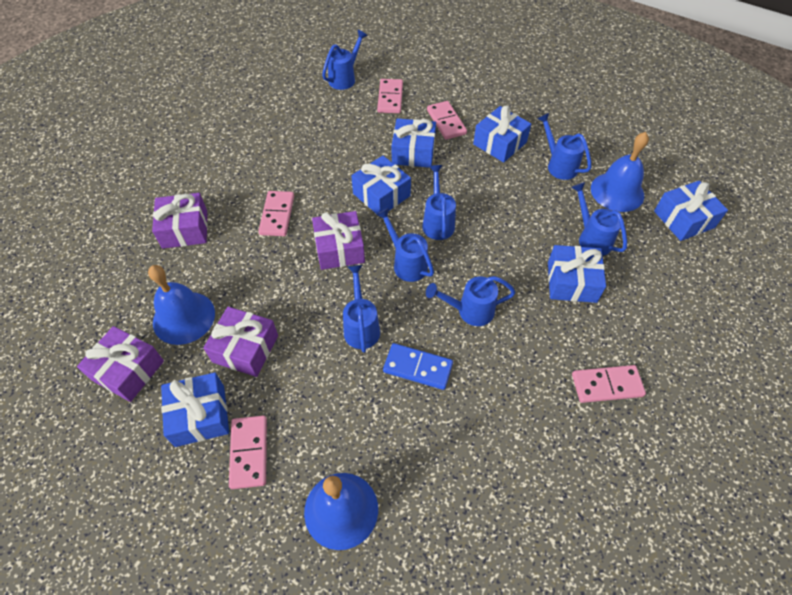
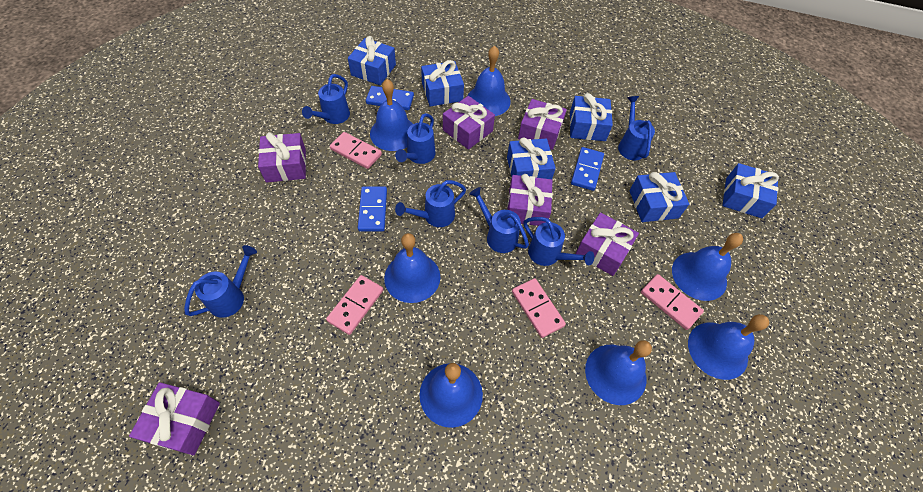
blue bell: 3 -> 7
blue domino: 1 -> 3
pink domino: 5 -> 4
purple gift: 4 -> 6

